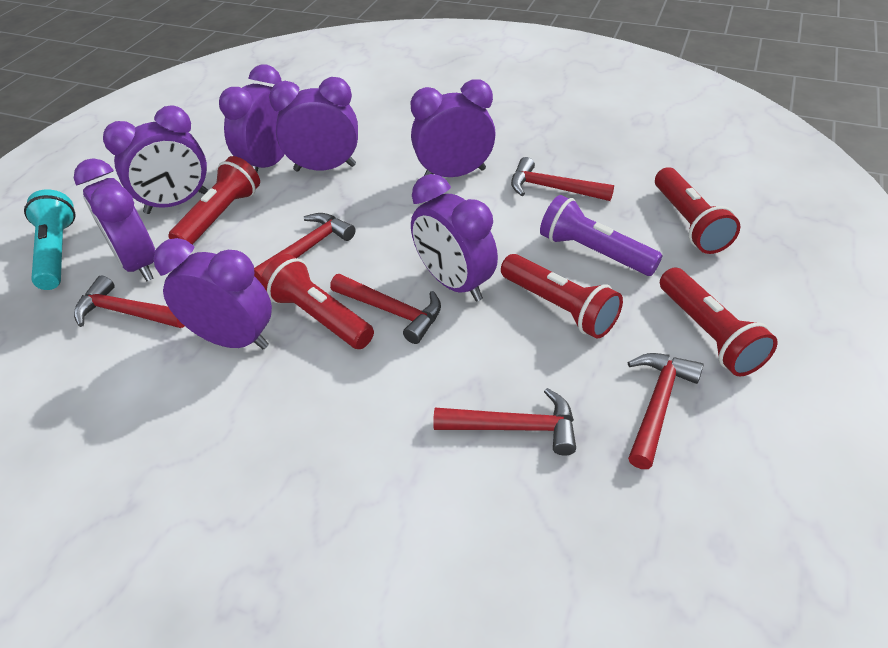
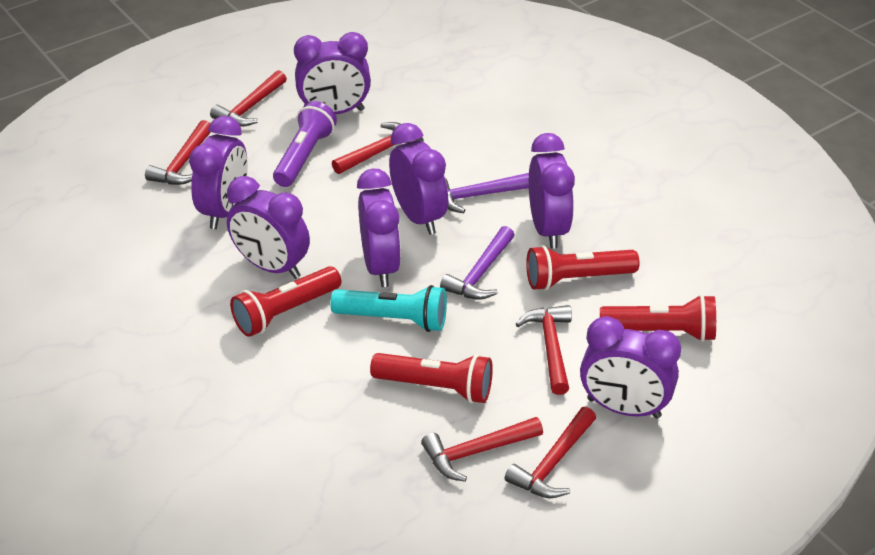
purple hammer: 0 -> 2
red flashlight: 5 -> 4

